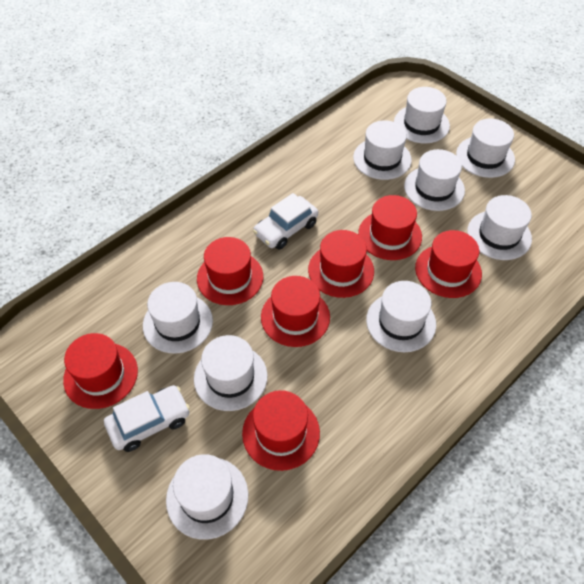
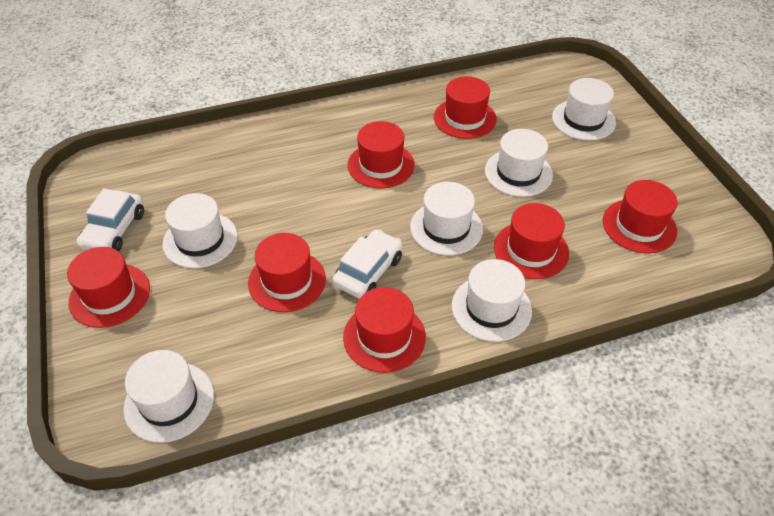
white hat: 9 -> 6

